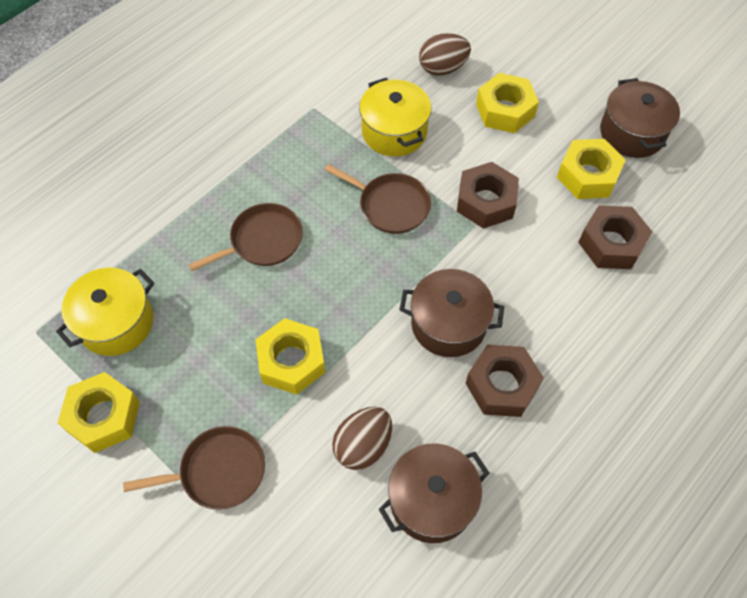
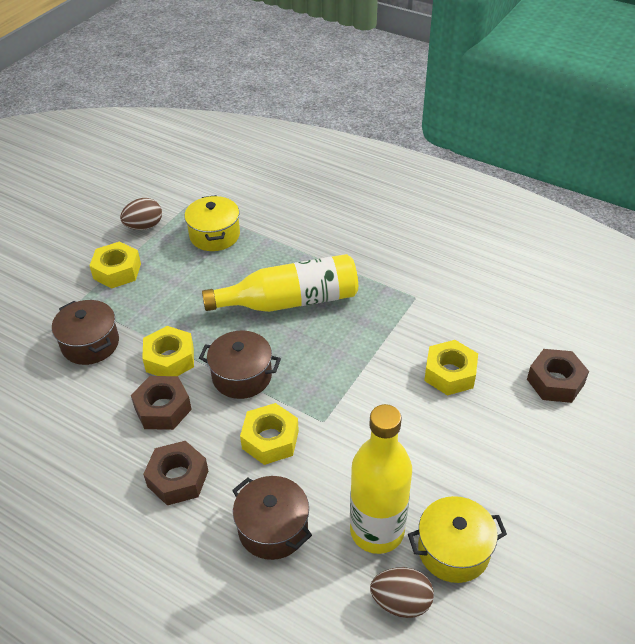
brown pan: 3 -> 0
yellow bottle: 0 -> 2

